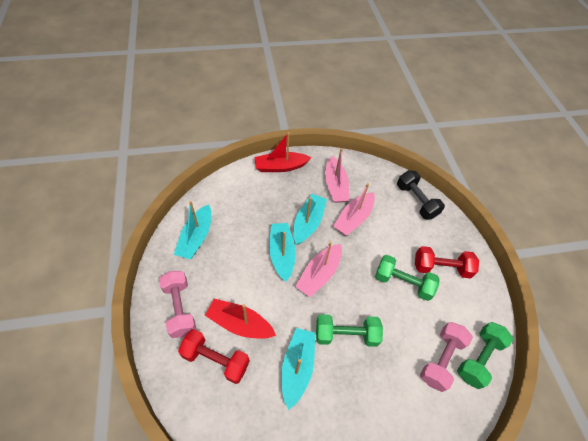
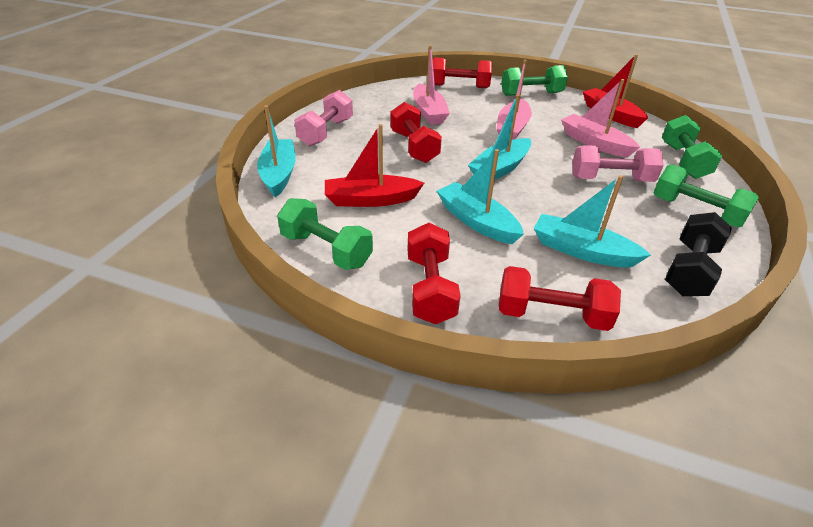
green dumbbell: 3 -> 4
red dumbbell: 2 -> 4

